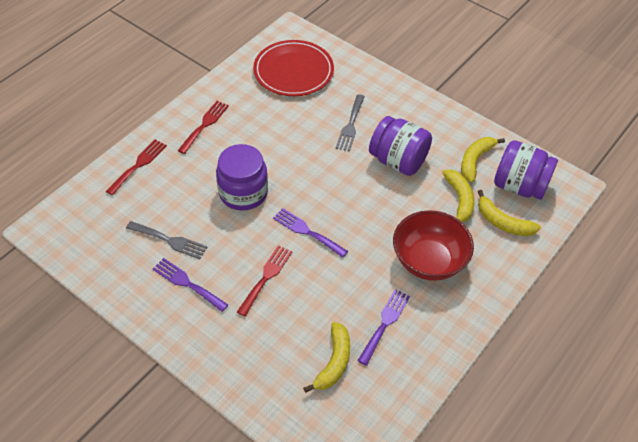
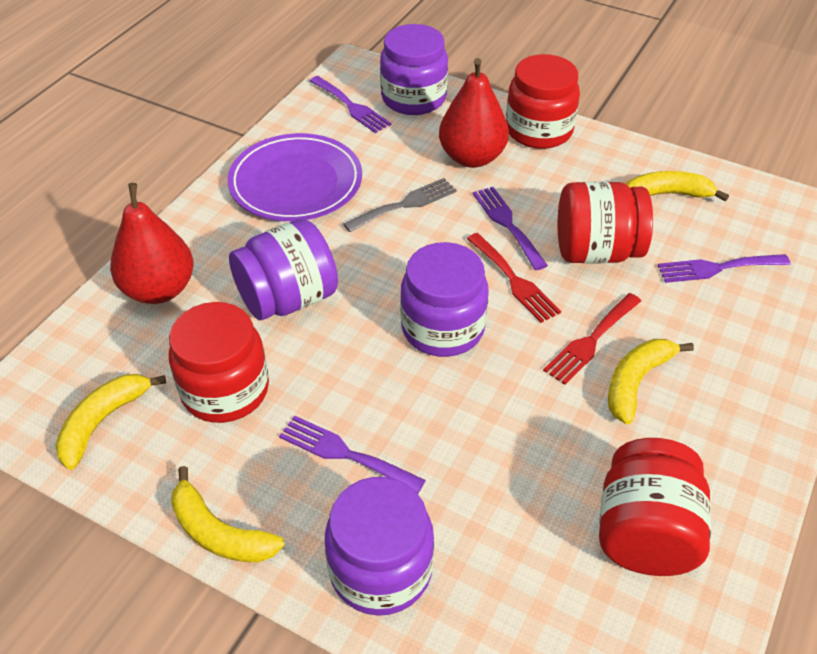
grey fork: 2 -> 1
purple fork: 3 -> 4
purple jar: 3 -> 4
purple plate: 0 -> 1
red bowl: 1 -> 0
red fork: 3 -> 2
red jar: 0 -> 4
red pear: 0 -> 2
red plate: 1 -> 0

